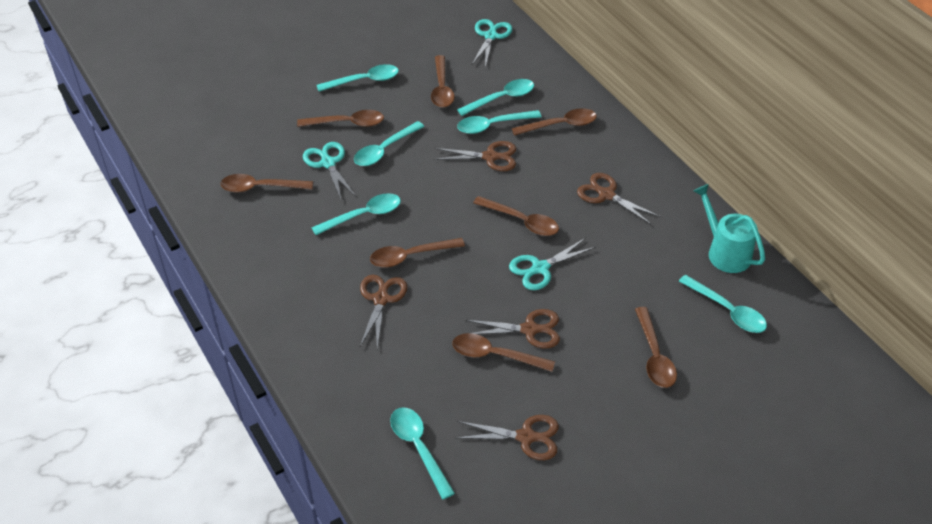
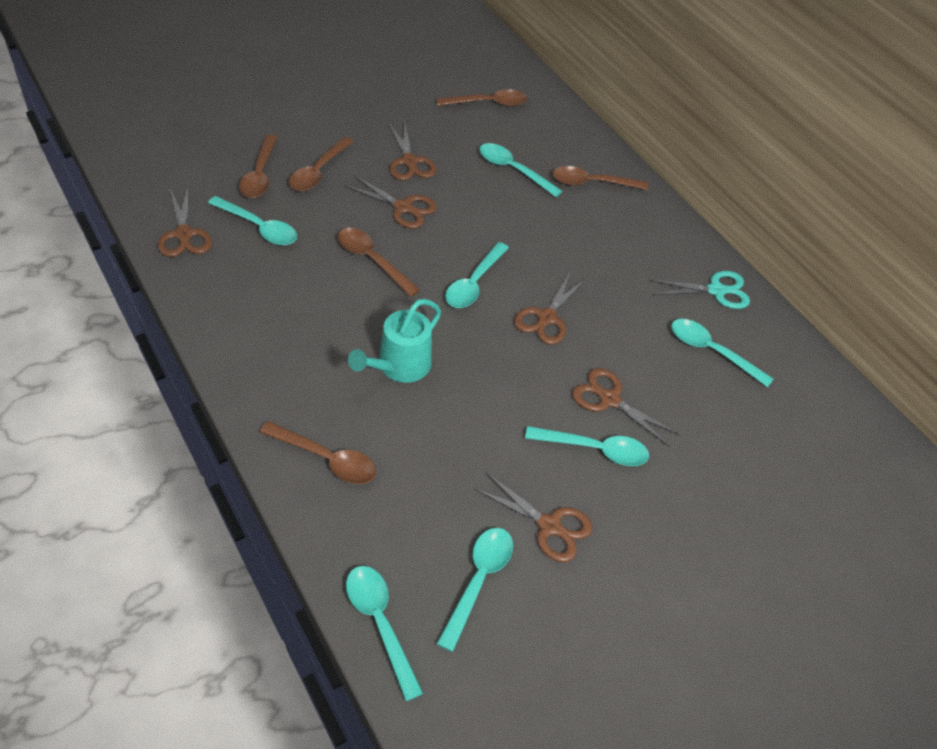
brown scissors: 5 -> 6
brown spoon: 8 -> 6
turquoise scissors: 3 -> 1

